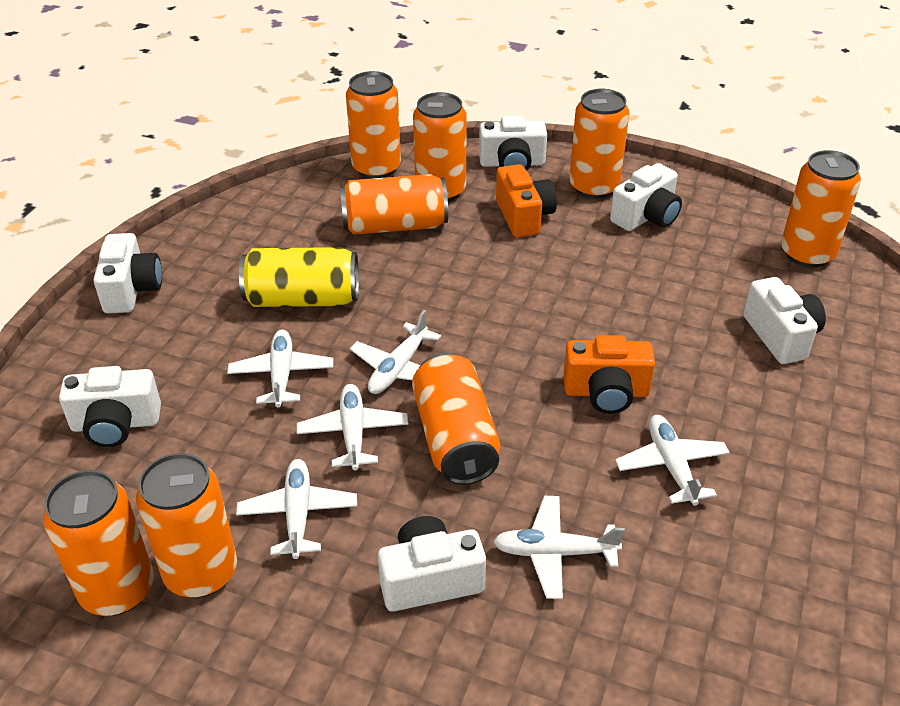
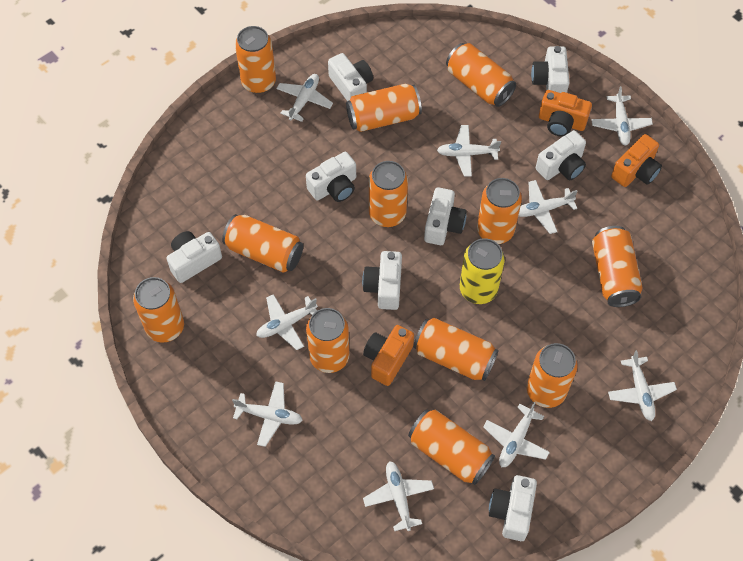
orange camera: 2 -> 3
orange can: 8 -> 12
white camera: 6 -> 8
white plane: 6 -> 9

